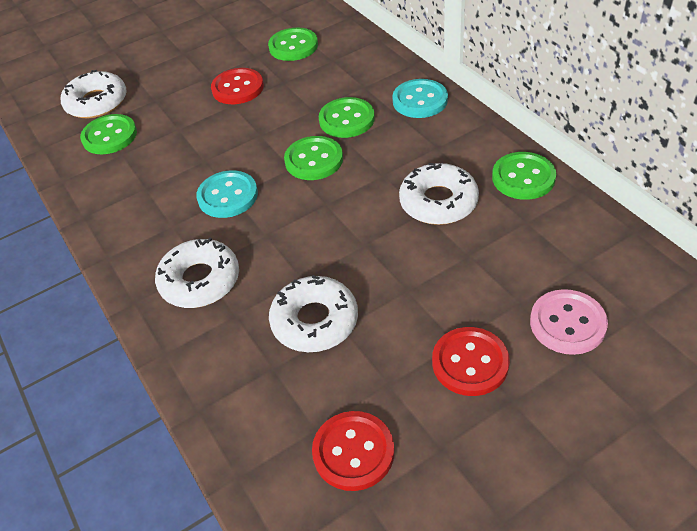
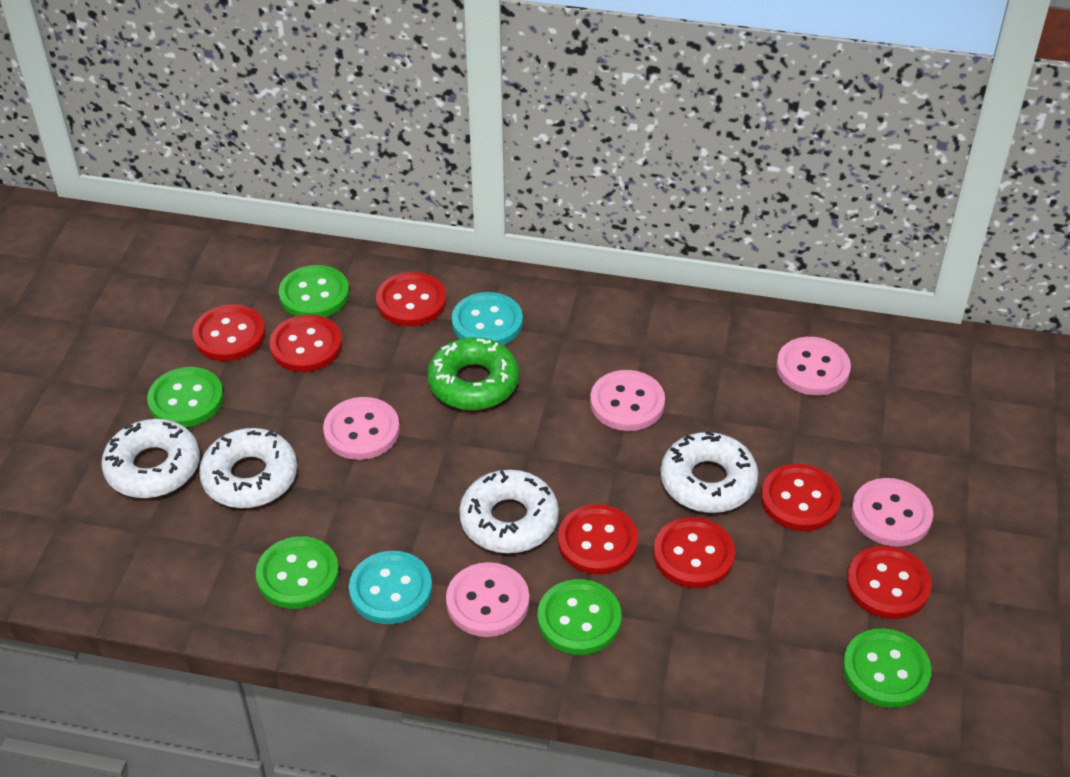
green donut: 0 -> 1
pink button: 1 -> 5
red button: 3 -> 7

